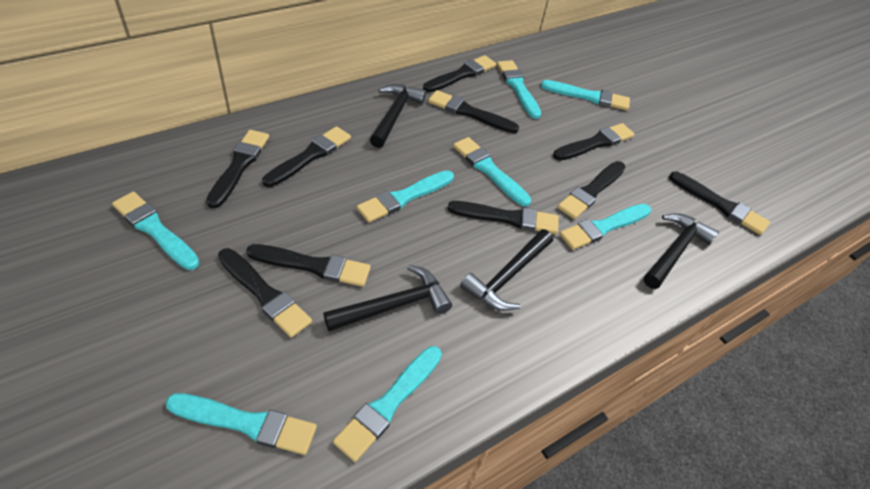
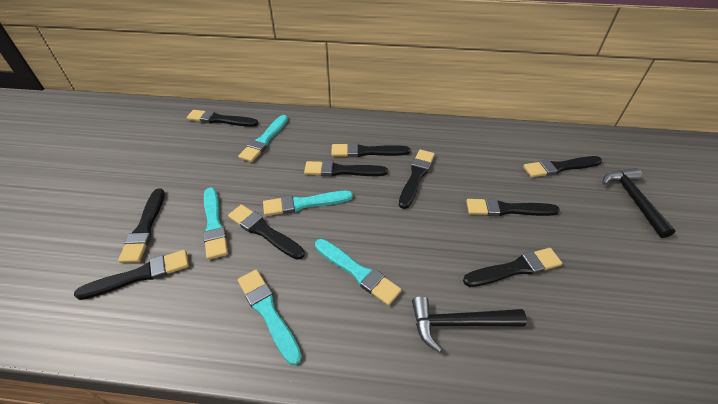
black hammer: 4 -> 2
turquoise brush: 8 -> 5

